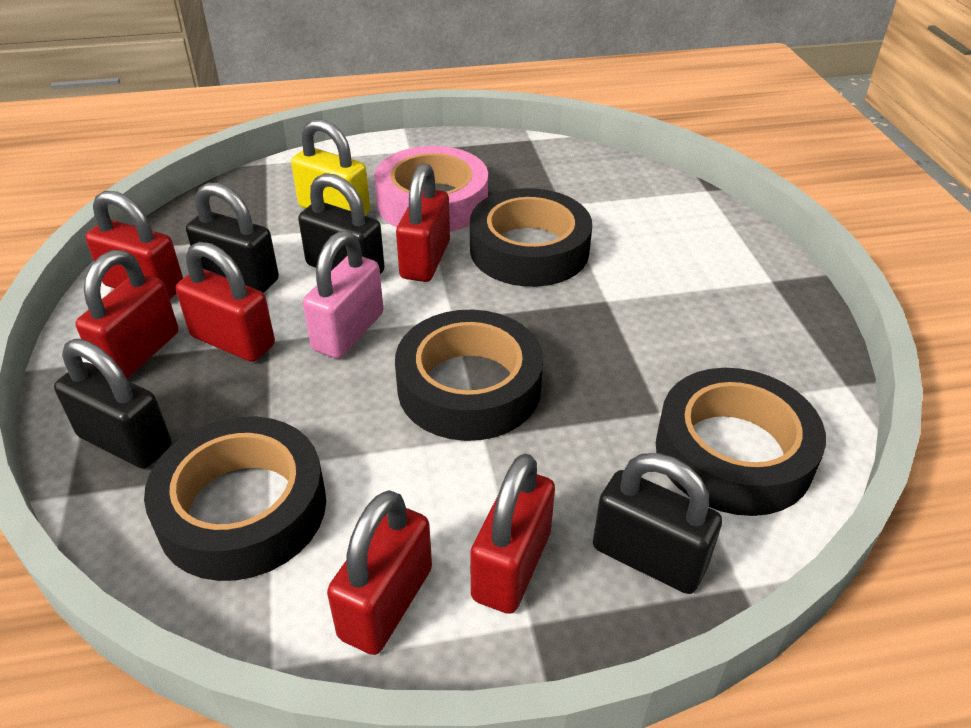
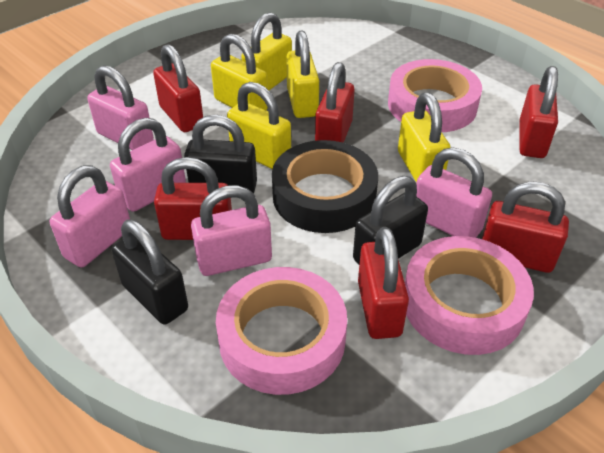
black padlock: 4 -> 3
black tape: 4 -> 1
pink padlock: 1 -> 5
pink tape: 1 -> 3
yellow padlock: 1 -> 5

